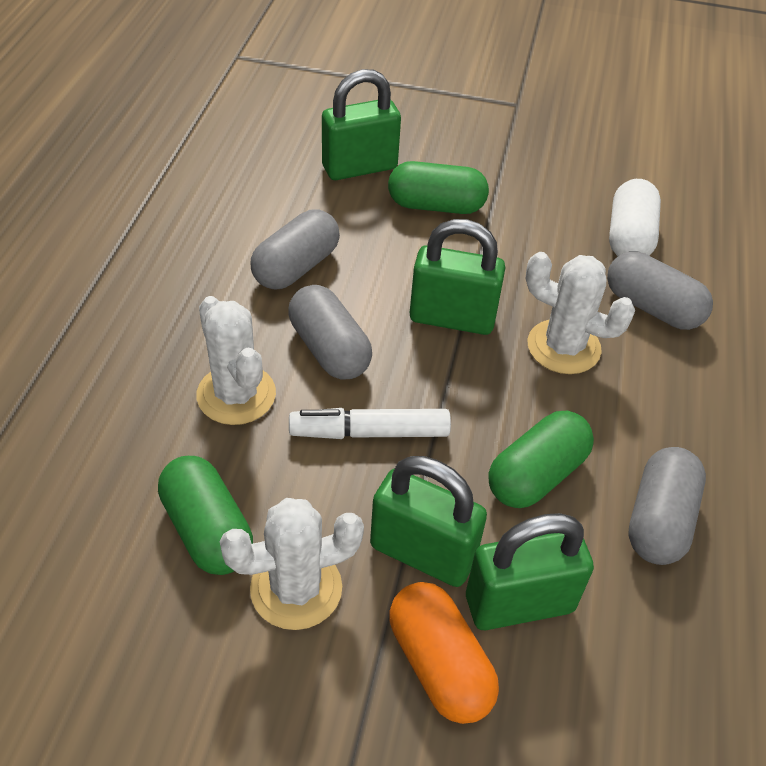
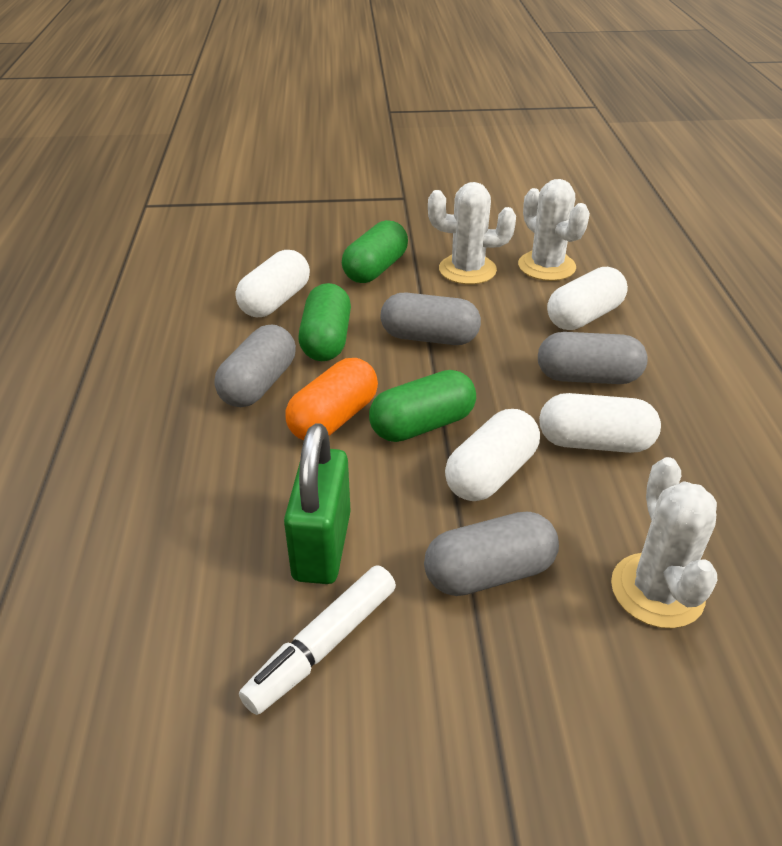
green padlock: 4 -> 1
white capsule: 1 -> 4

